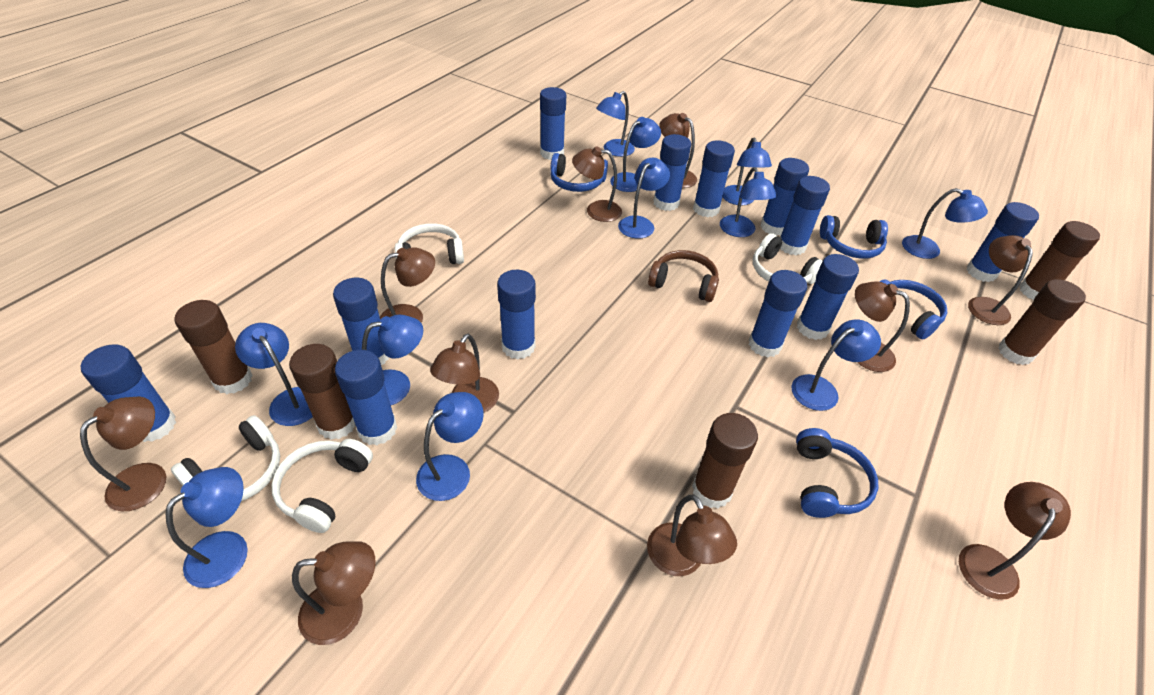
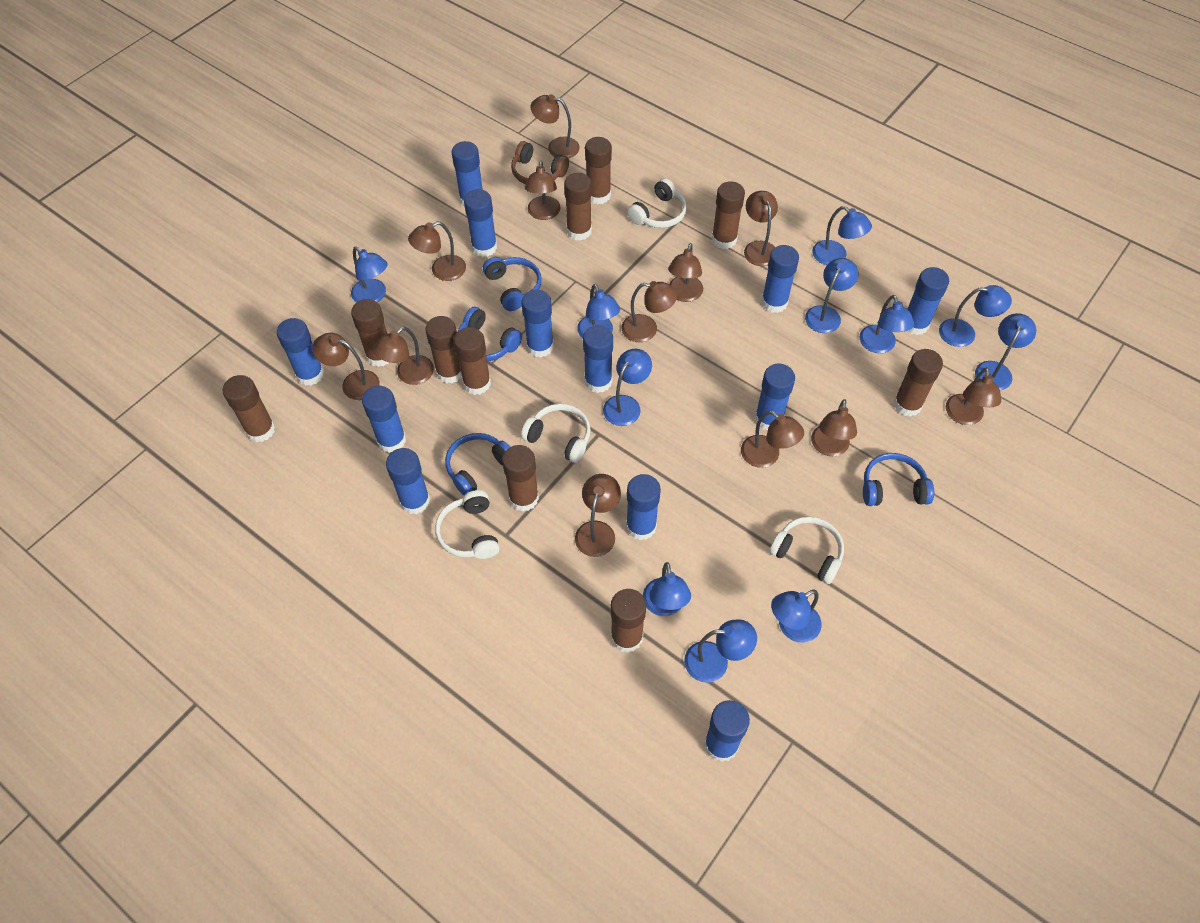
brown glue stick: 5 -> 10
brown lamp: 10 -> 12

